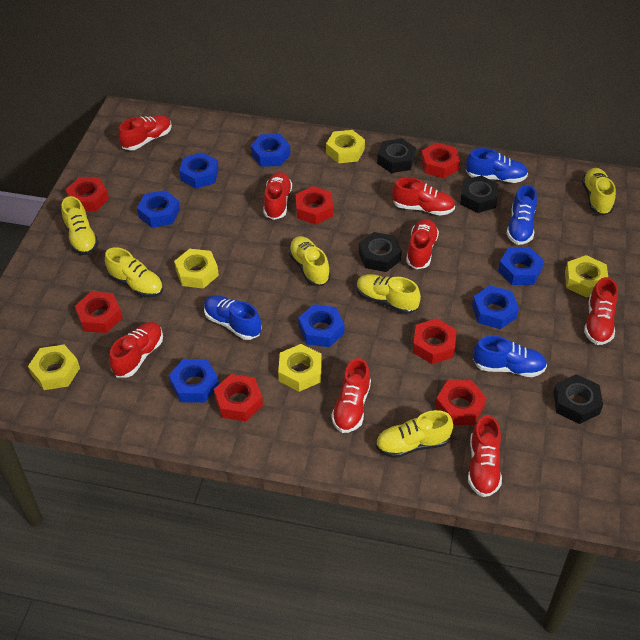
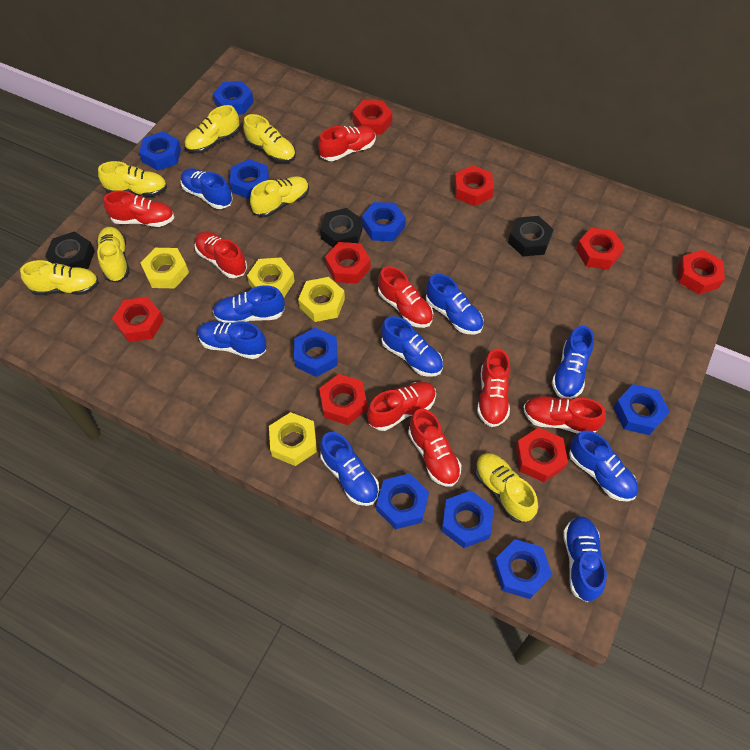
black nut: 4 -> 3
blue nut: 7 -> 9
blue shoe: 4 -> 9
red nut: 7 -> 8
yellow nut: 5 -> 4
yellow shoe: 6 -> 7

